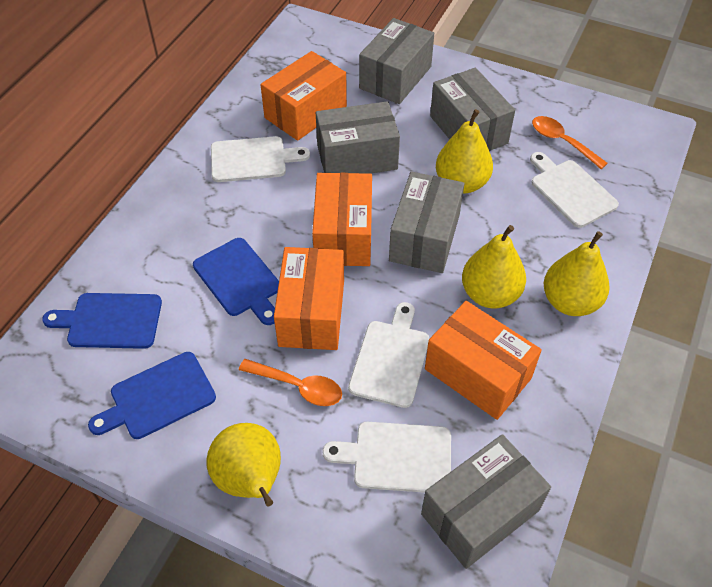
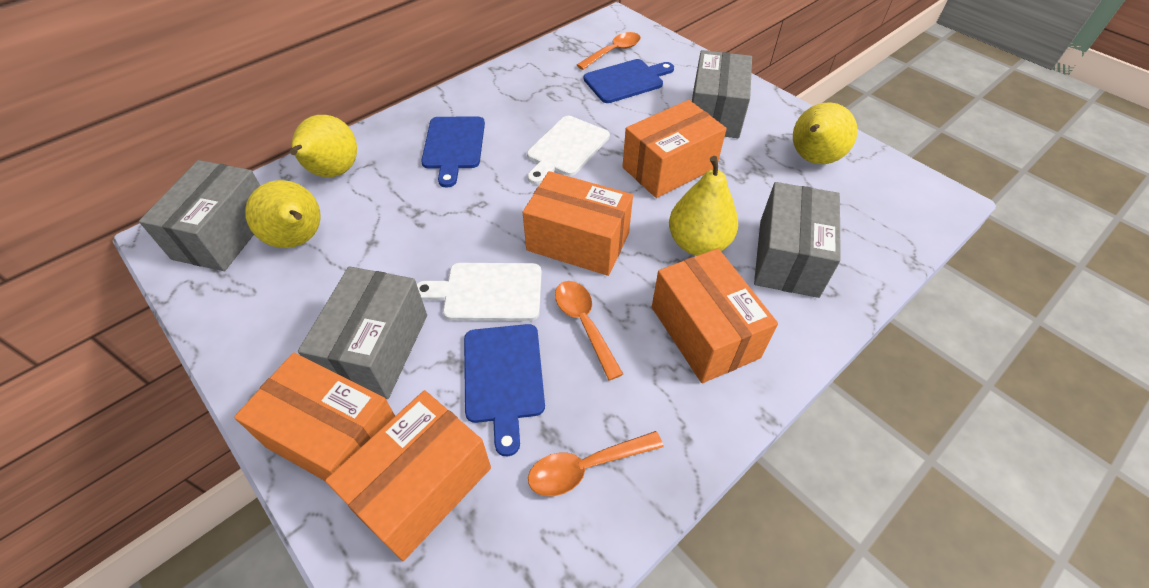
grey box: 5 -> 4
orange box: 4 -> 5
orange spoon: 2 -> 3
white cutting board: 4 -> 2

